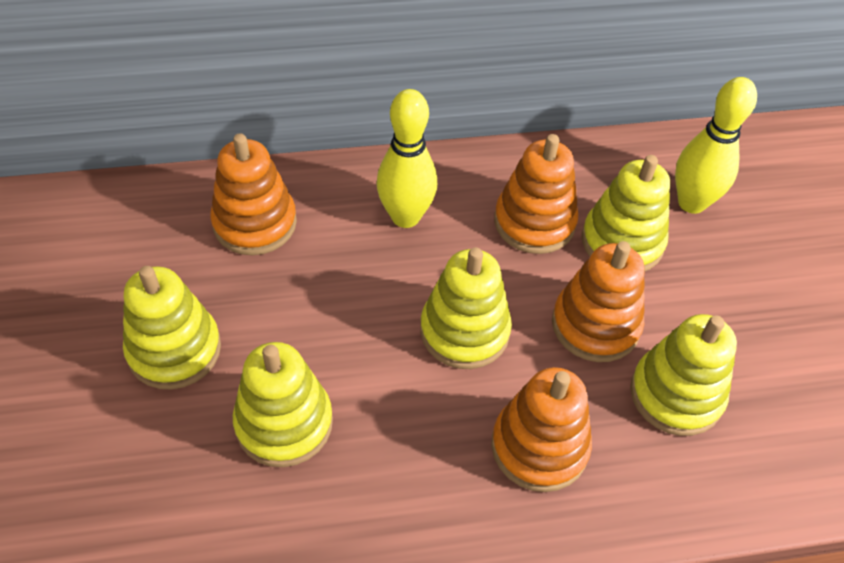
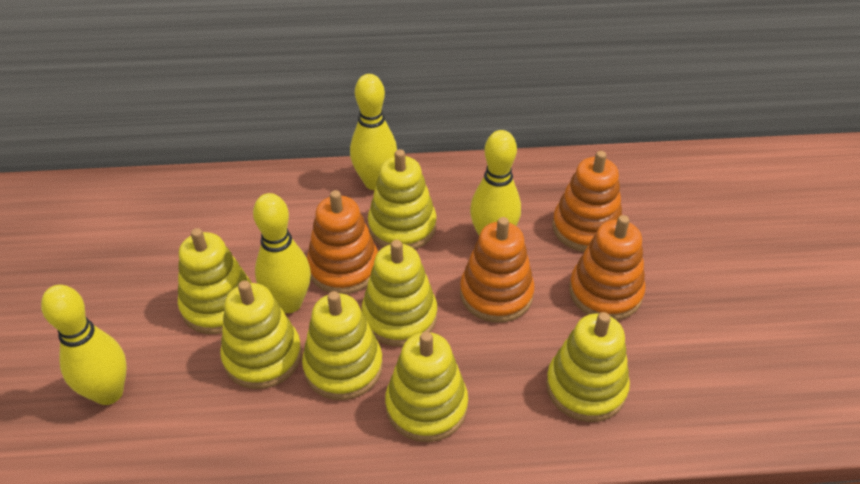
yellow bowling pin: 2 -> 4
yellow stacking toy: 5 -> 7

